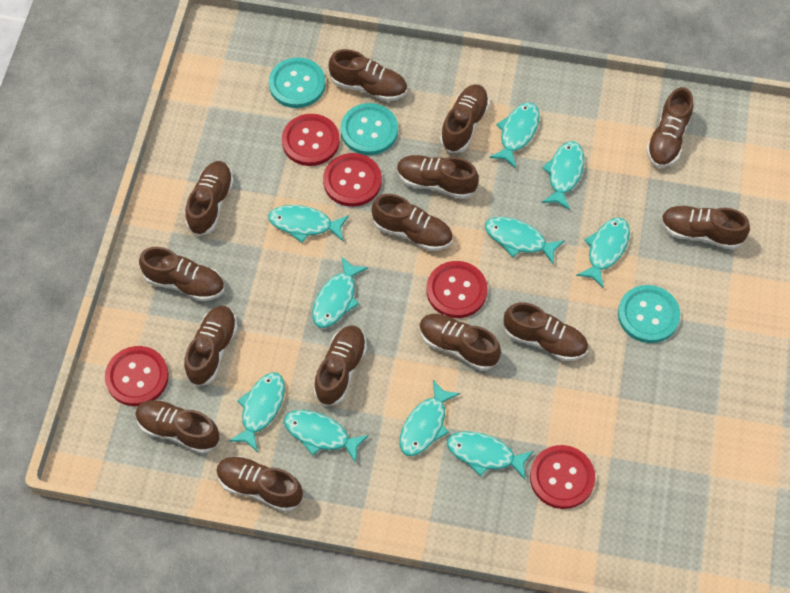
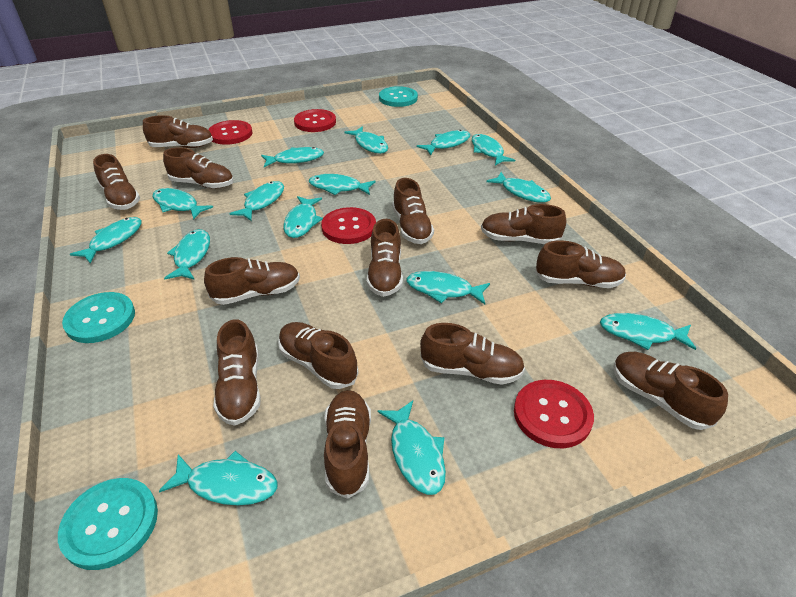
brown shoe: 14 -> 13
red button: 5 -> 4
turquoise fish: 10 -> 15

